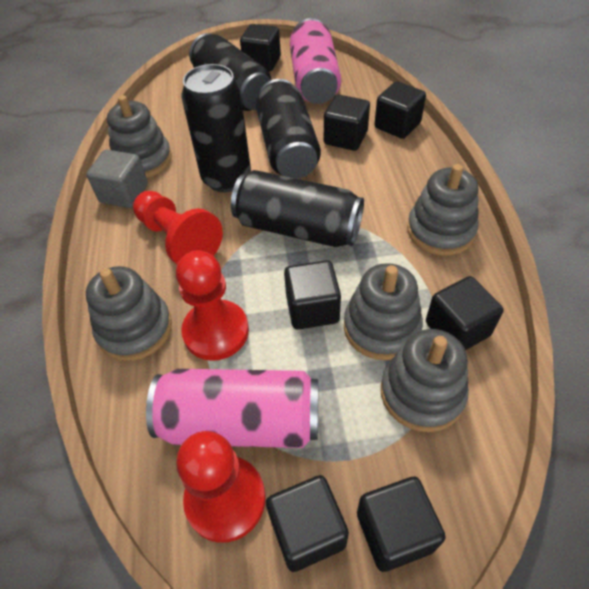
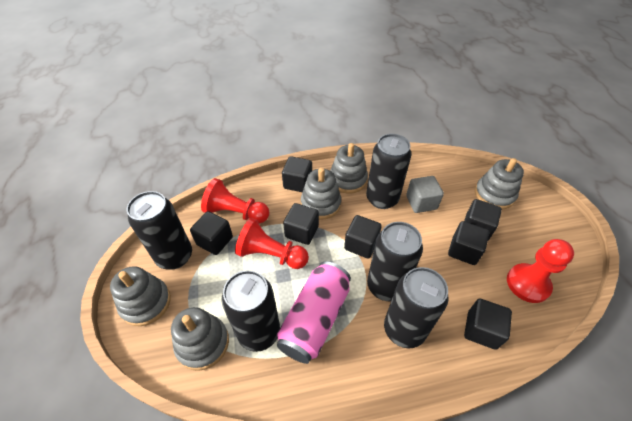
black can: 4 -> 5
pink can: 2 -> 1

